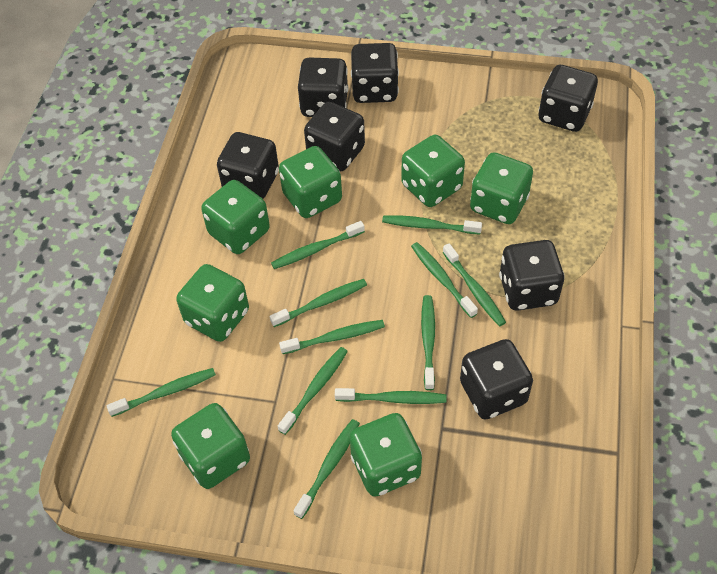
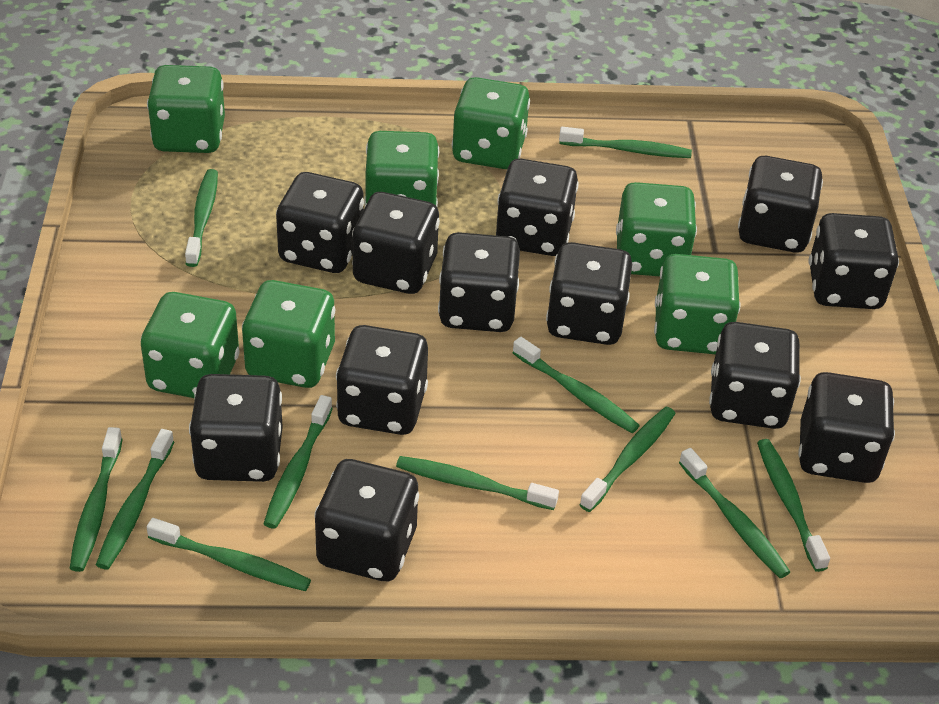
black dice: 7 -> 12

